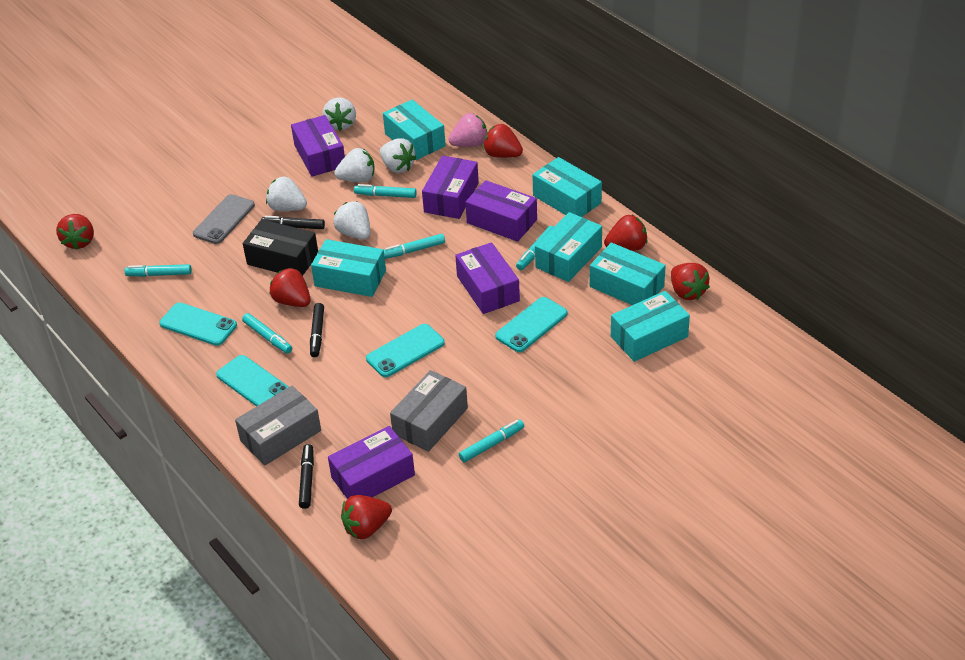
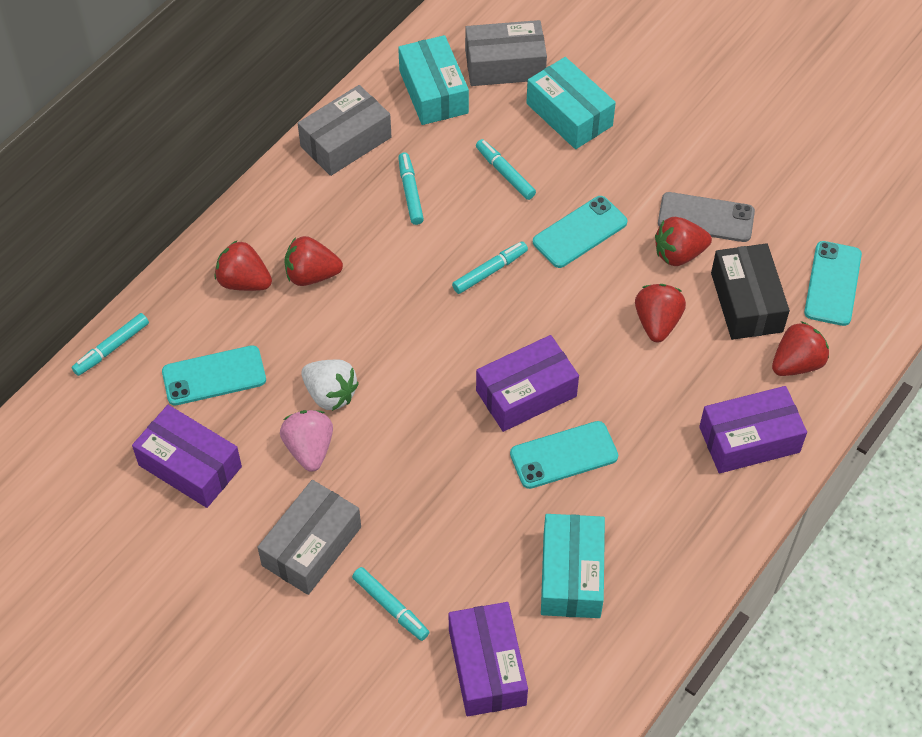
black marker: 3 -> 0
grey box: 2 -> 3
purple box: 5 -> 4
red strawberry: 6 -> 5
turquoise box: 6 -> 3
turquoise marker: 6 -> 5
white strawberry: 5 -> 1

